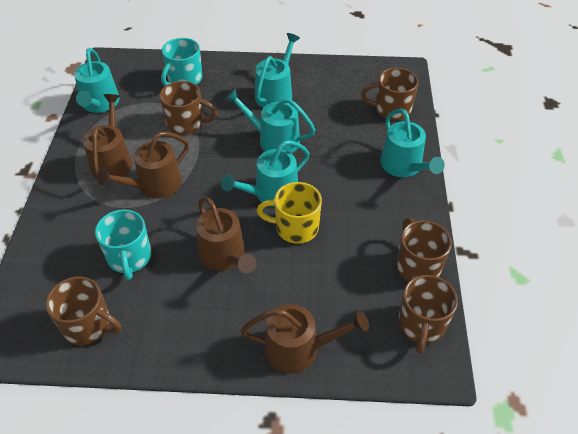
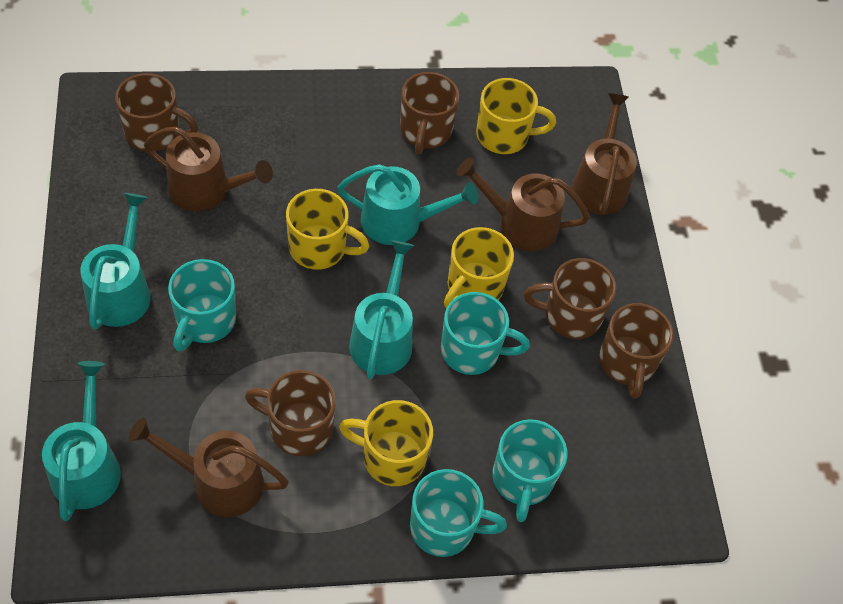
turquoise mug: 2 -> 4
turquoise watering can: 5 -> 4
yellow mug: 1 -> 4

